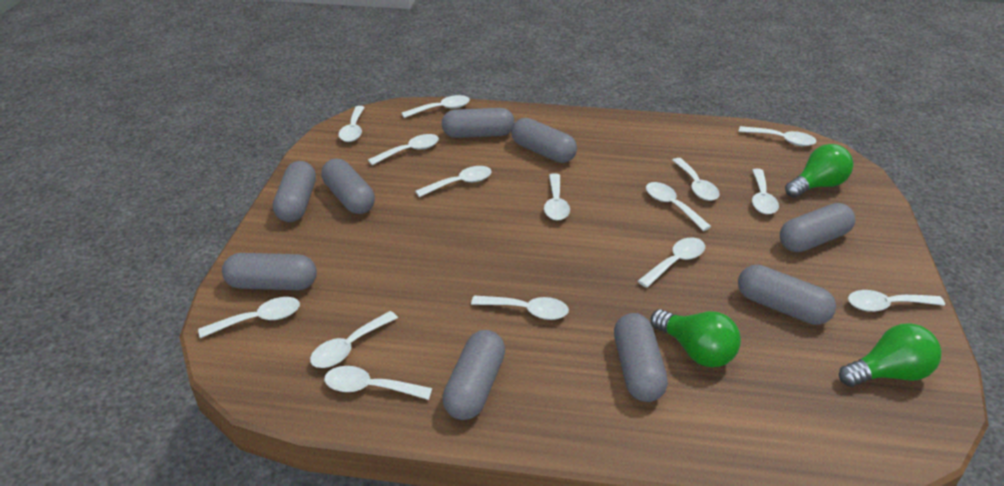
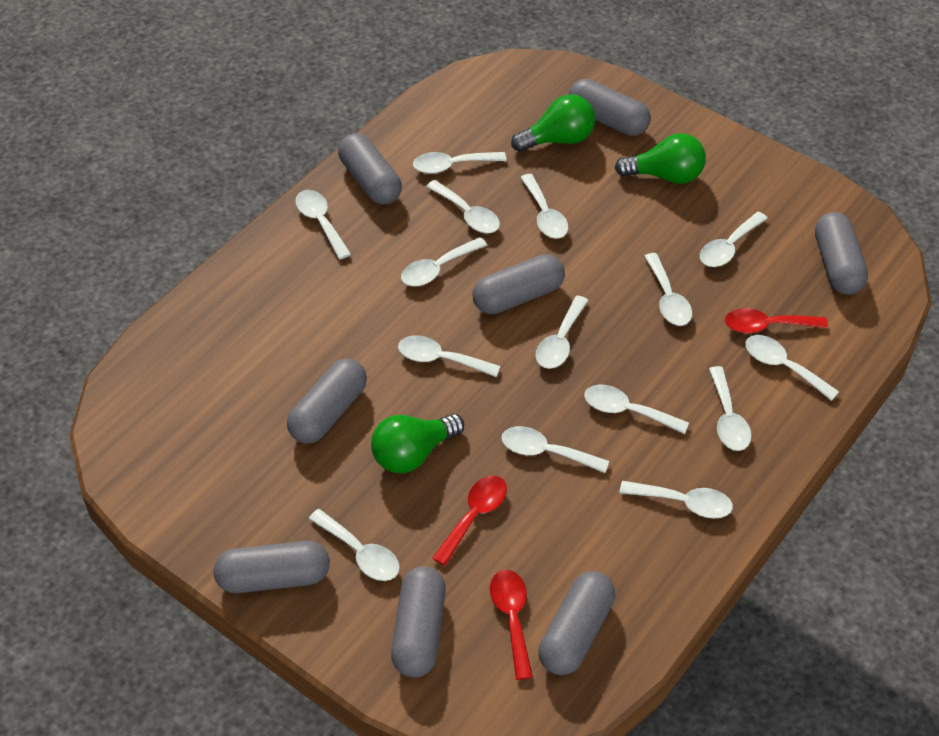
grey capsule: 9 -> 8
red spoon: 0 -> 3

